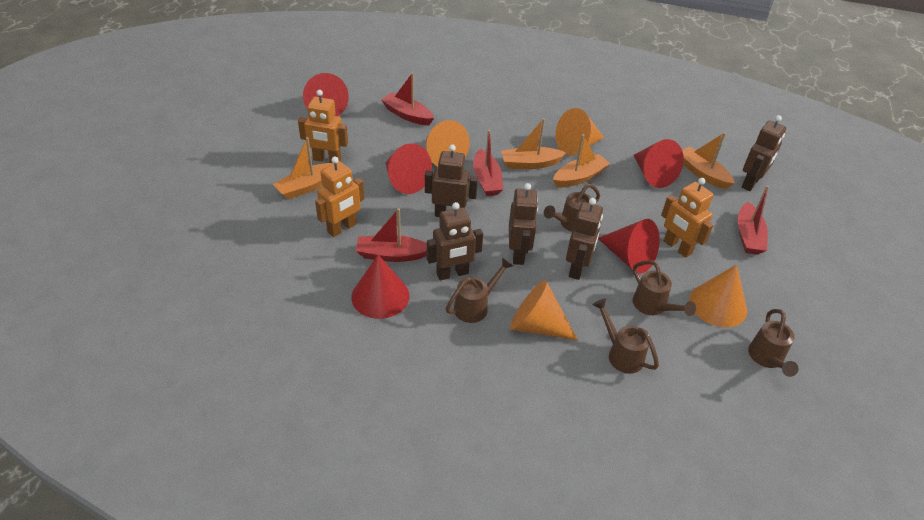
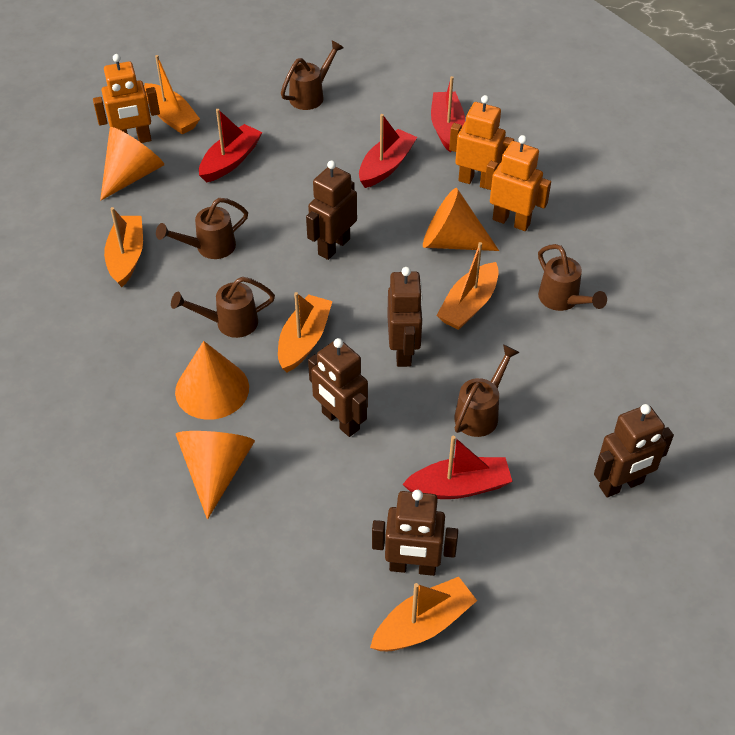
orange boat: 4 -> 5
red cone: 5 -> 0

